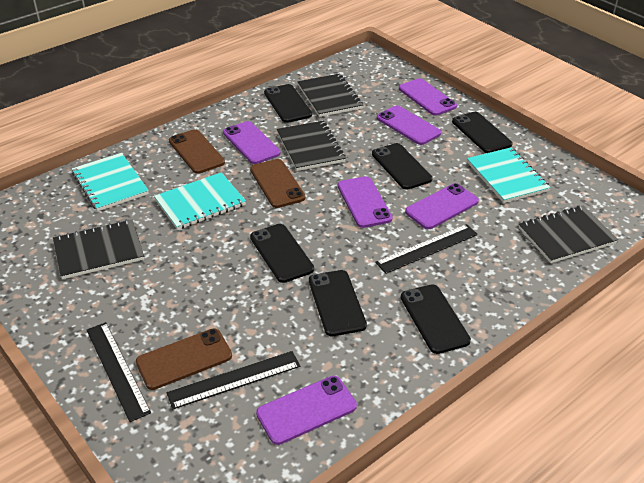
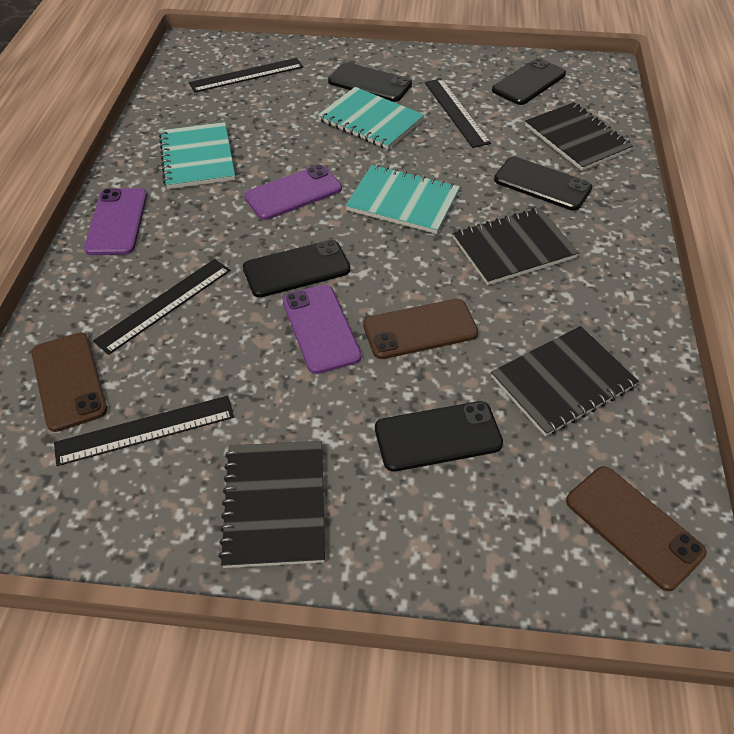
black phone: 6 -> 5
black ruler: 3 -> 4
purple phone: 6 -> 3

